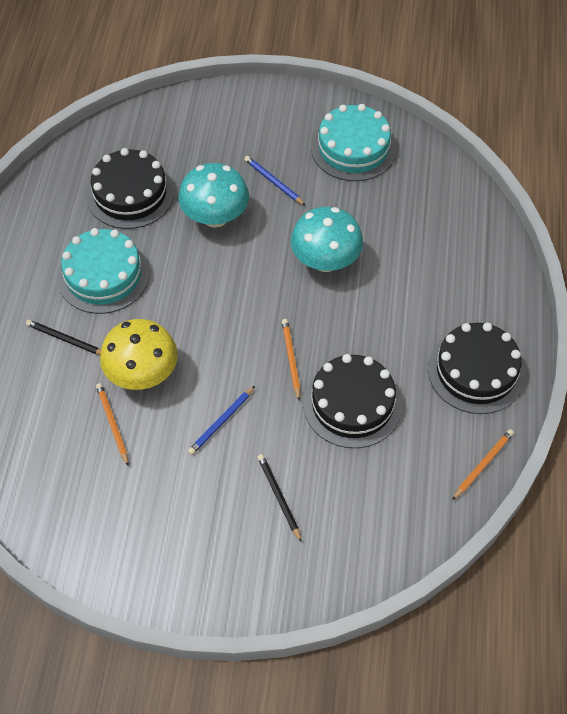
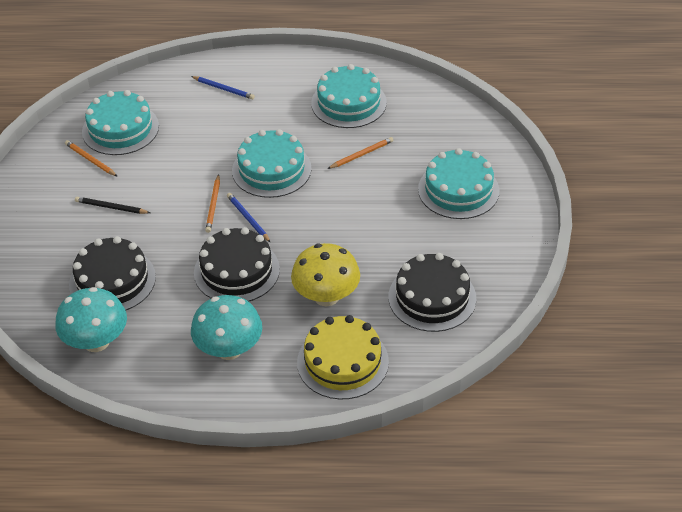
black pencil: 2 -> 1
turquoise cake: 2 -> 4
yellow cake: 0 -> 1

